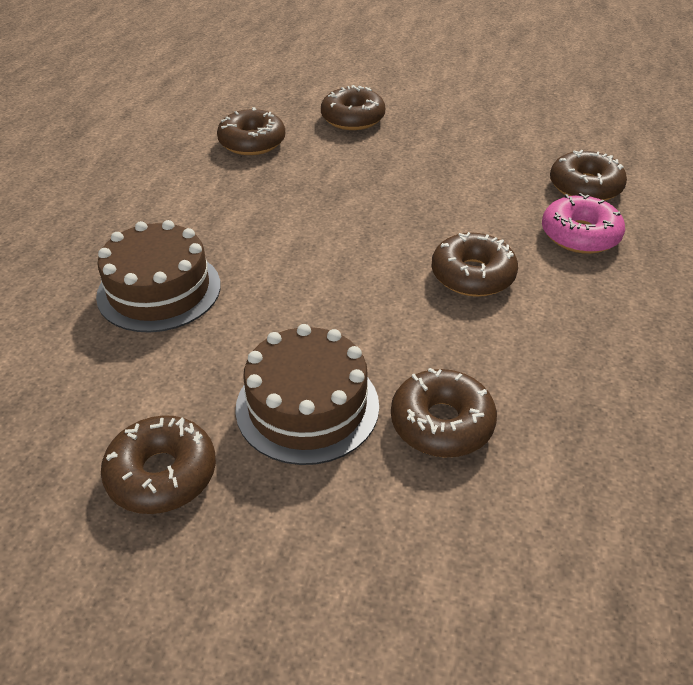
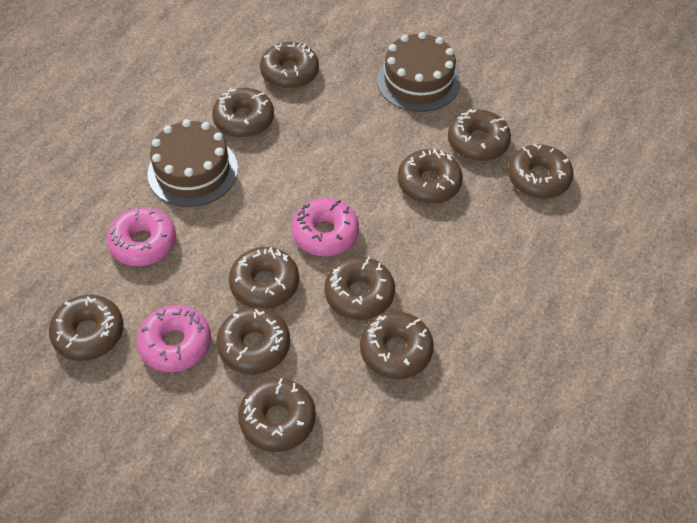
brown donut: 6 -> 11
pink donut: 1 -> 3

